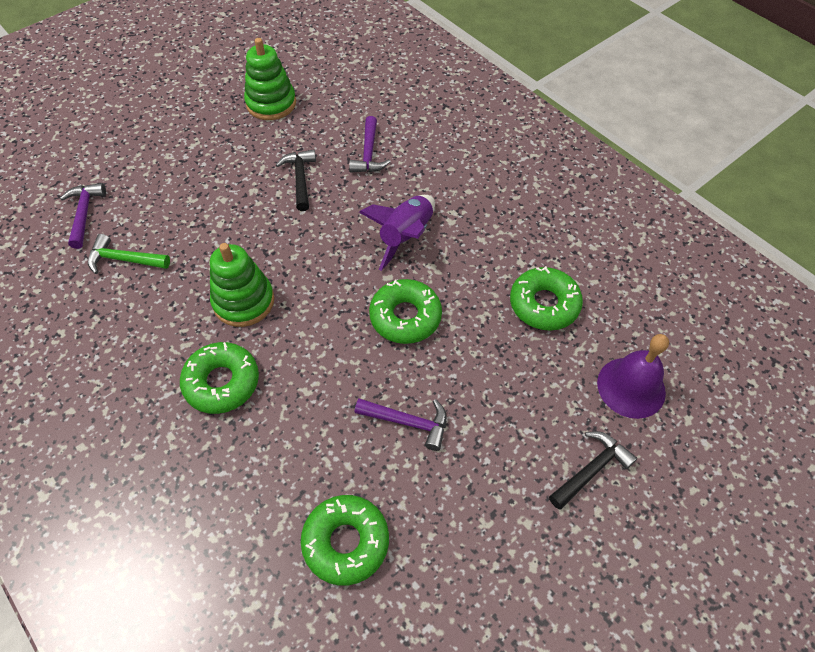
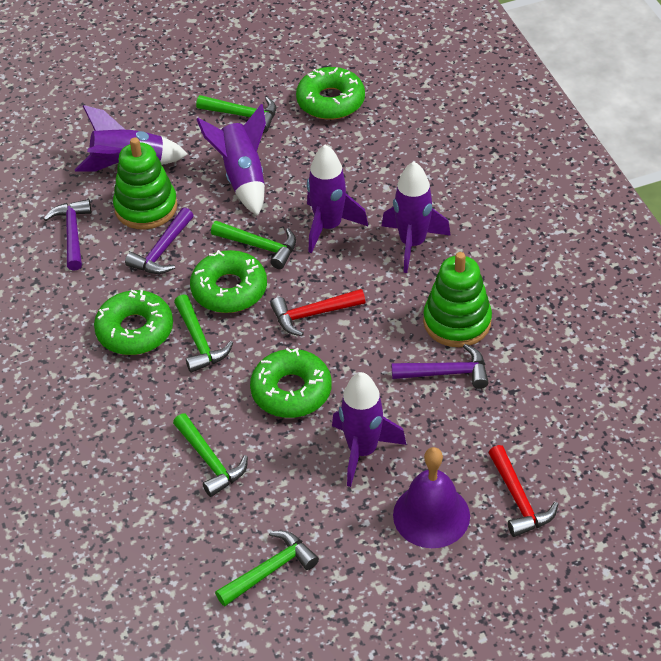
black hammer: 2 -> 0
green hammer: 1 -> 5
purple rocket: 1 -> 5
red hammer: 0 -> 2

